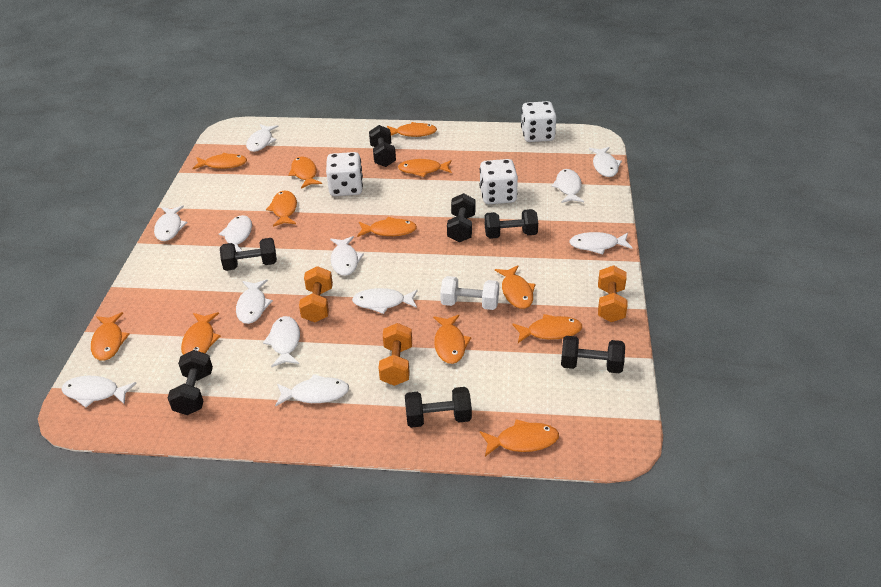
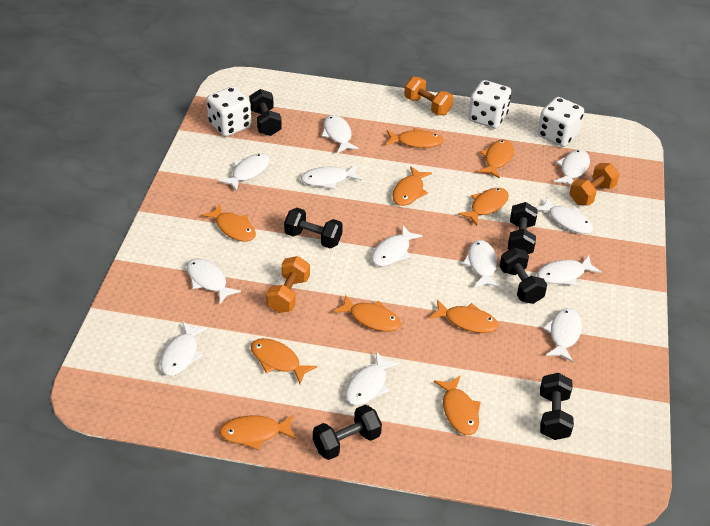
black dumbbell: 7 -> 6
orange fish: 12 -> 10
white dumbbell: 1 -> 0

